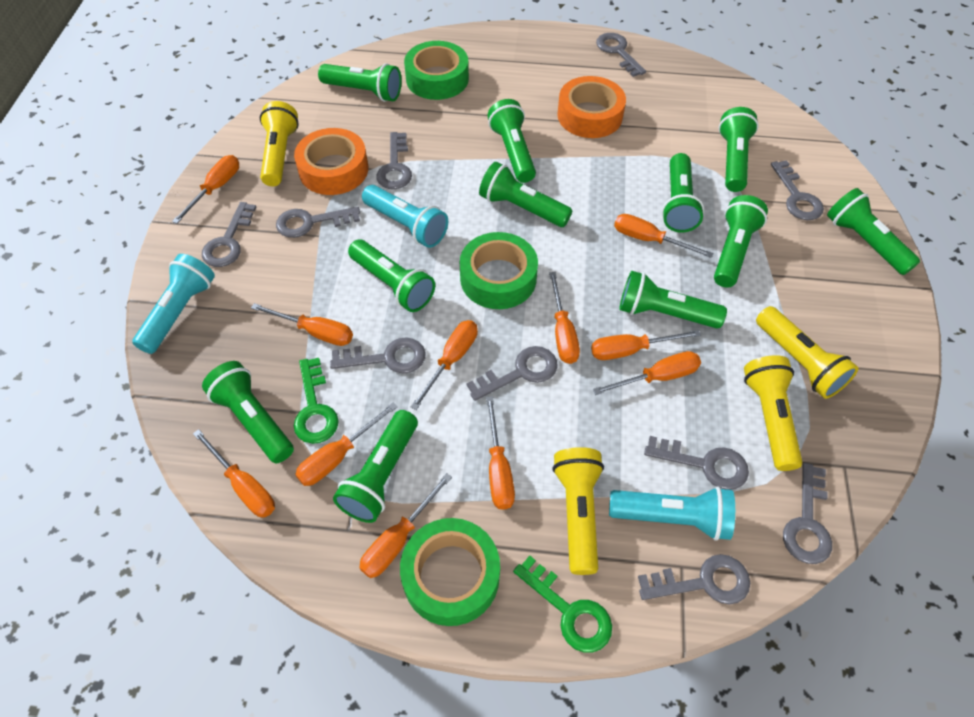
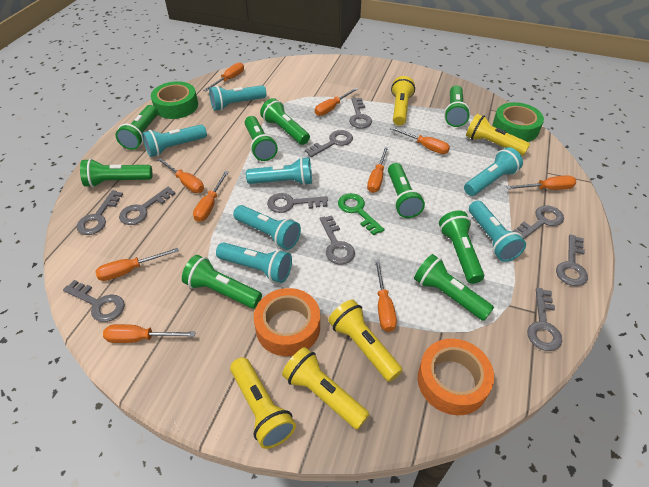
green flashlight: 11 -> 9
green key: 2 -> 1
green tape: 3 -> 2
orange screwdriver: 11 -> 10
turquoise flashlight: 3 -> 7
yellow flashlight: 4 -> 5

